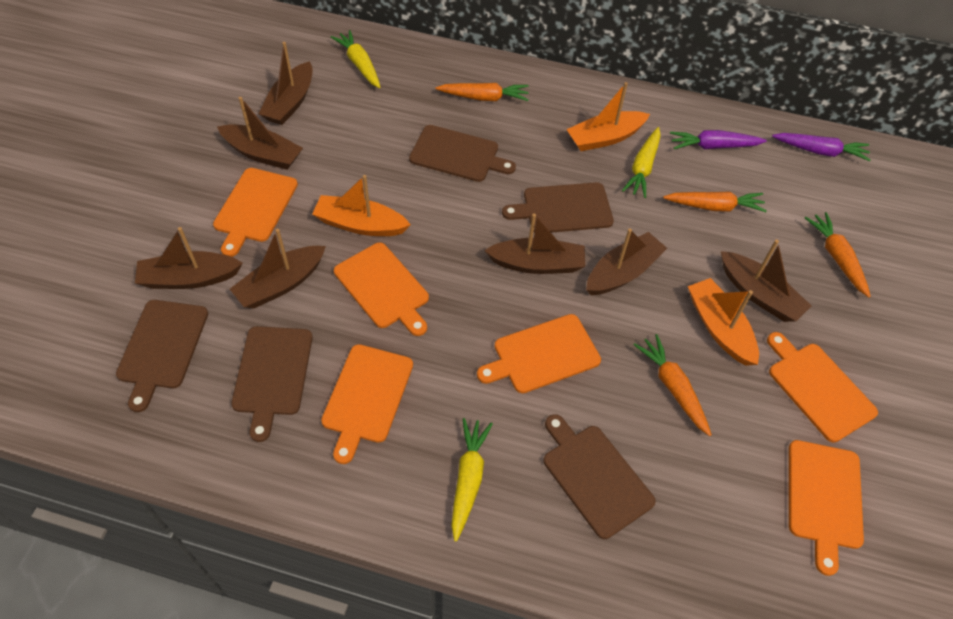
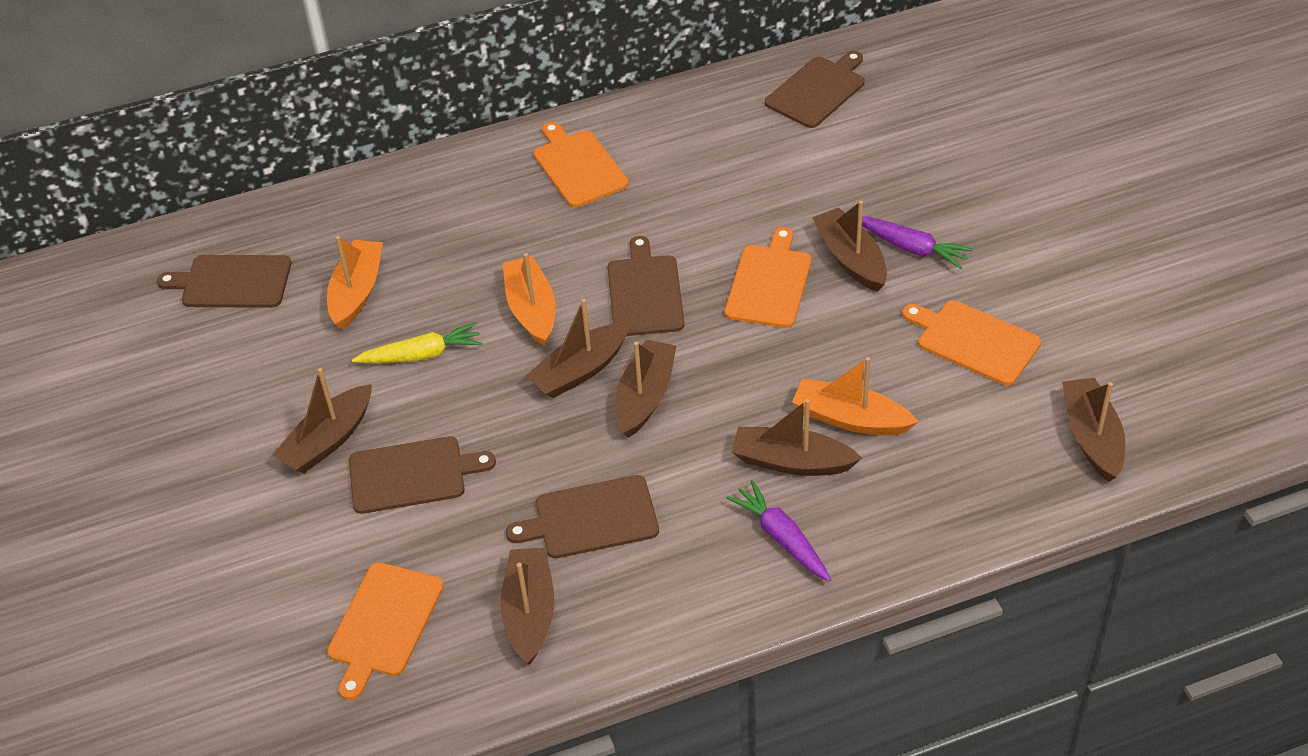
orange carrot: 4 -> 0
orange cutting board: 6 -> 4
yellow carrot: 3 -> 1

